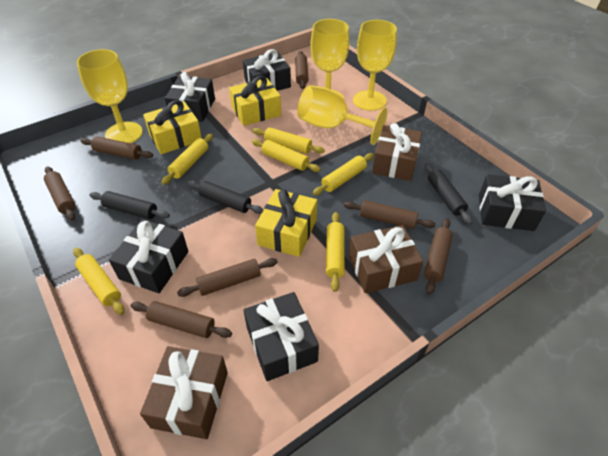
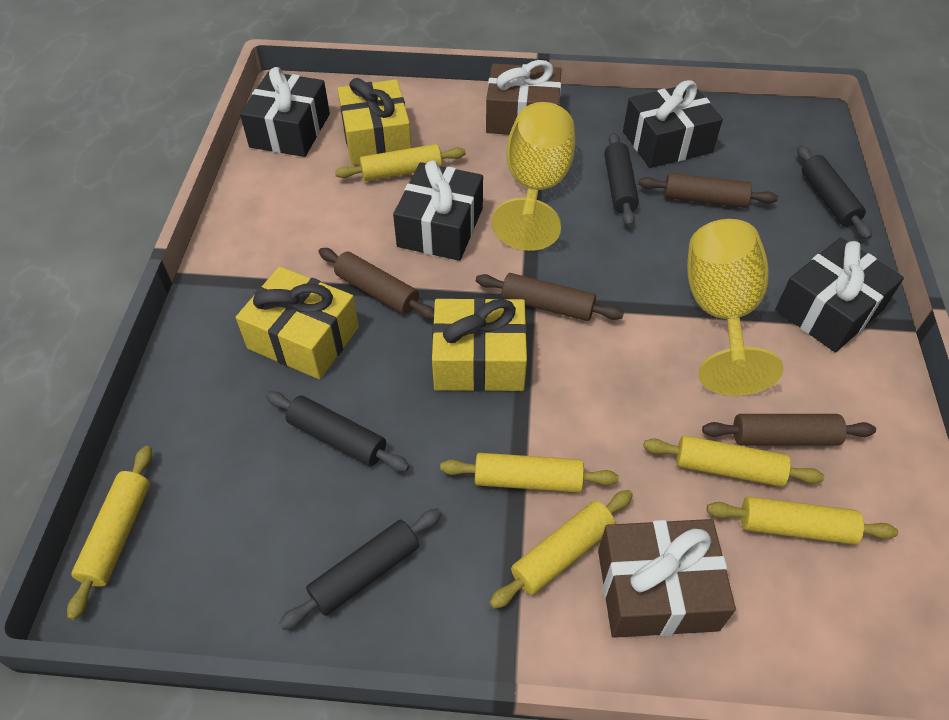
black gift: 5 -> 4
black rolling pin: 3 -> 4
brown gift: 3 -> 2
brown rolling pin: 7 -> 4
yellow goblet: 4 -> 2

